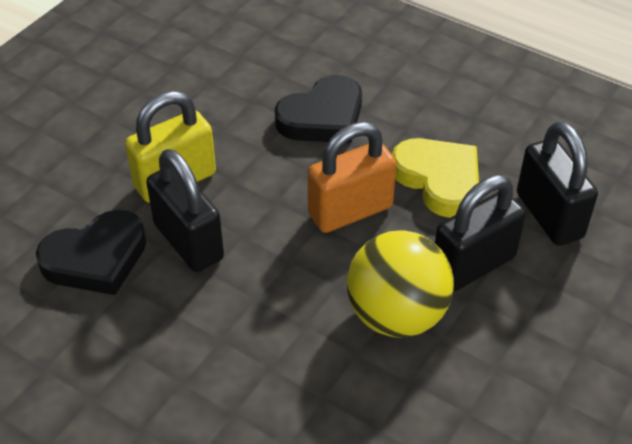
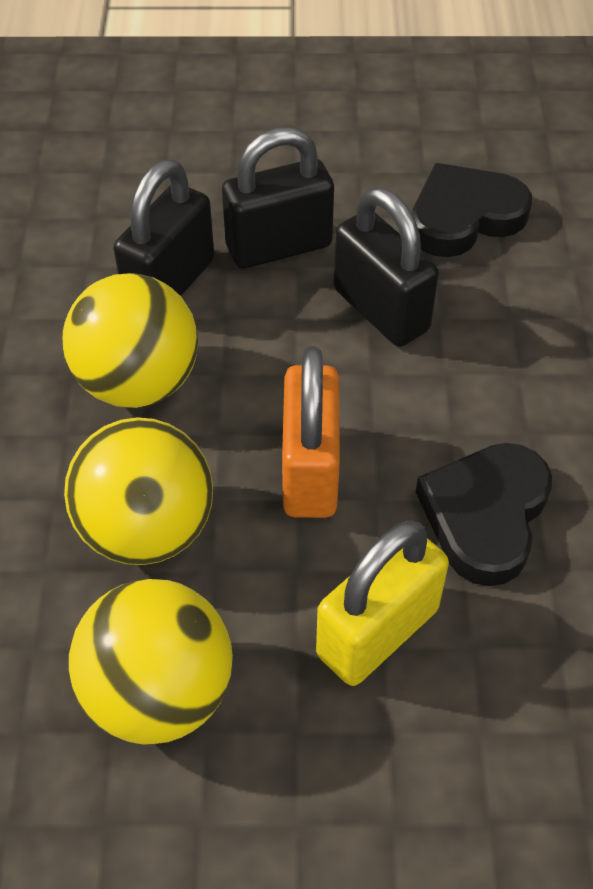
yellow ball: 1 -> 3
yellow heart: 1 -> 0

